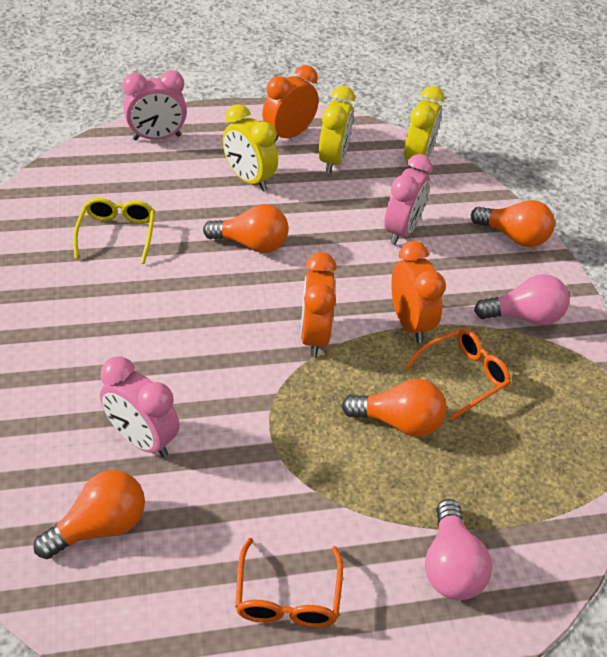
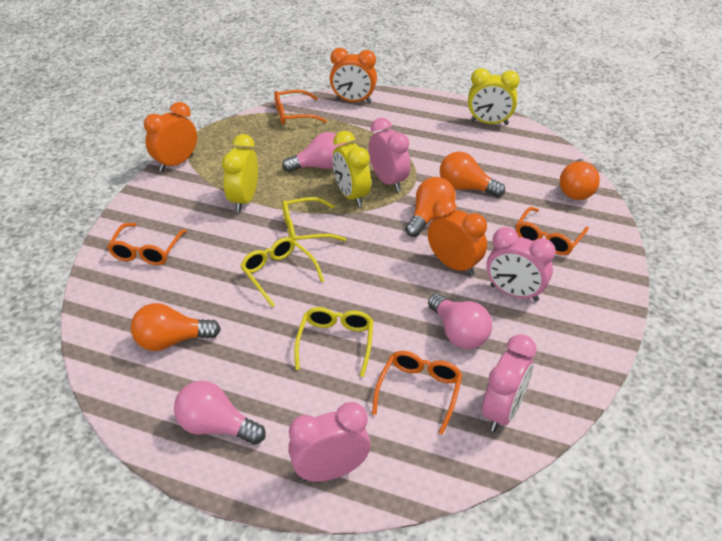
orange glasses: 2 -> 4
pink clock: 3 -> 4
pink light bulb: 2 -> 3
yellow glasses: 1 -> 3

